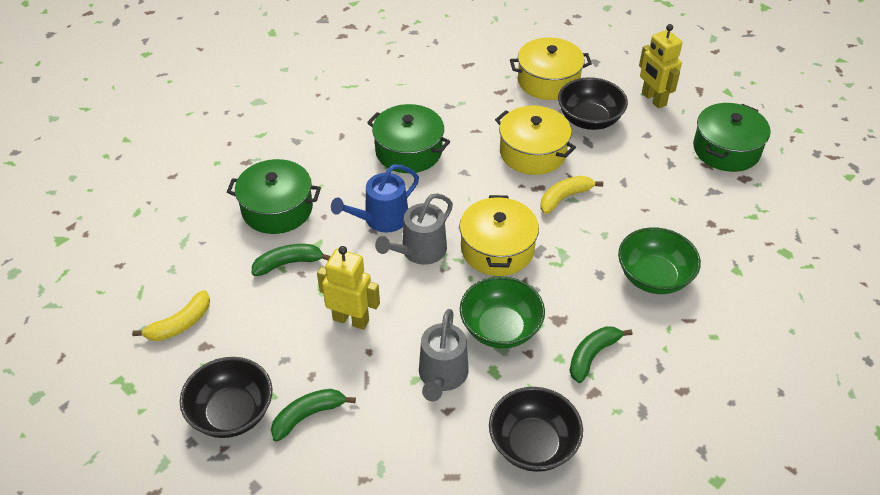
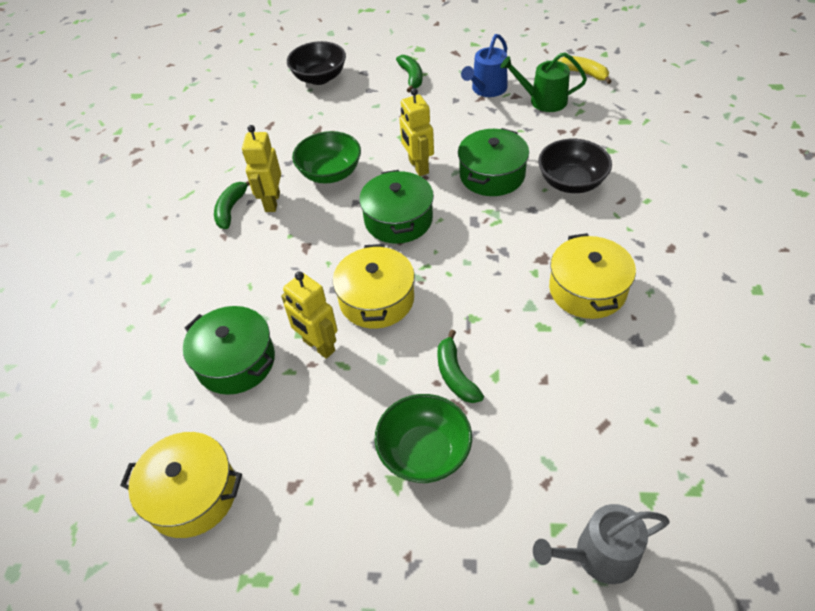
black bowl: 3 -> 2
green watering can: 0 -> 1
grey watering can: 2 -> 1
yellow banana: 2 -> 1
yellow robot: 2 -> 3

